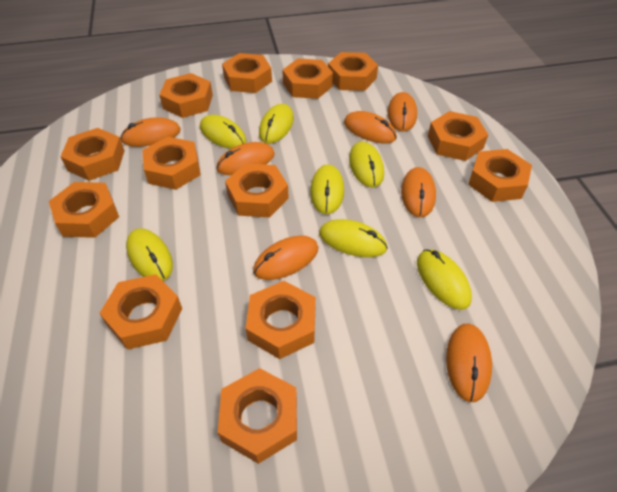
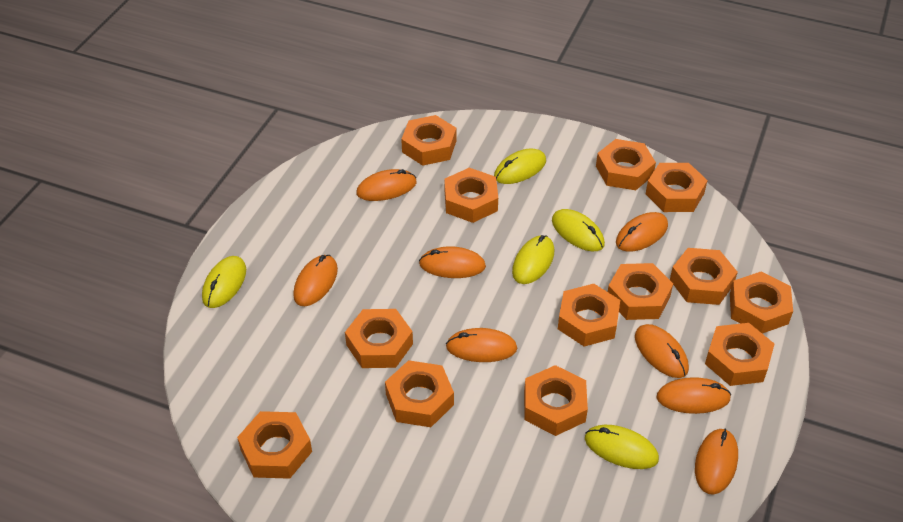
orange mouse: 7 -> 8
yellow mouse: 7 -> 5

